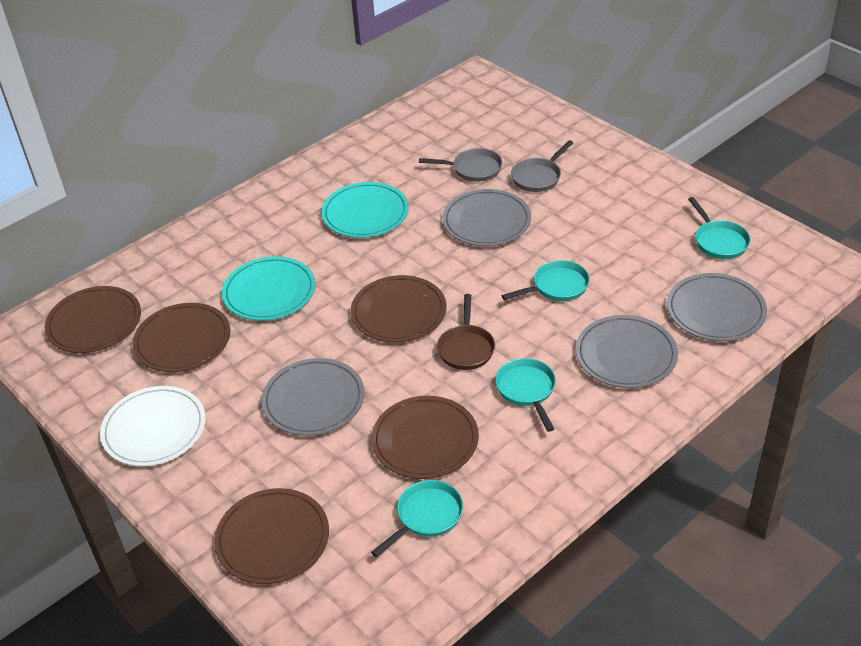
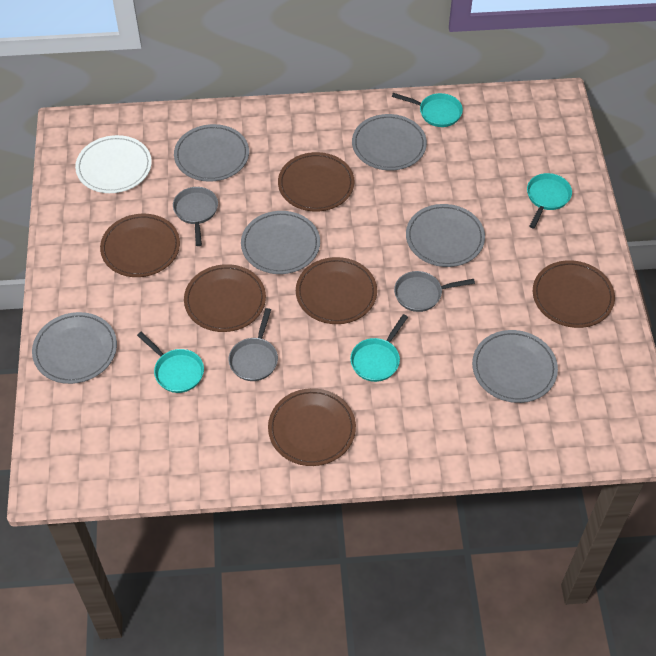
brown pan: 1 -> 0
brown plate: 5 -> 6
grey pan: 2 -> 3
grey plate: 4 -> 6
turquoise plate: 2 -> 0

